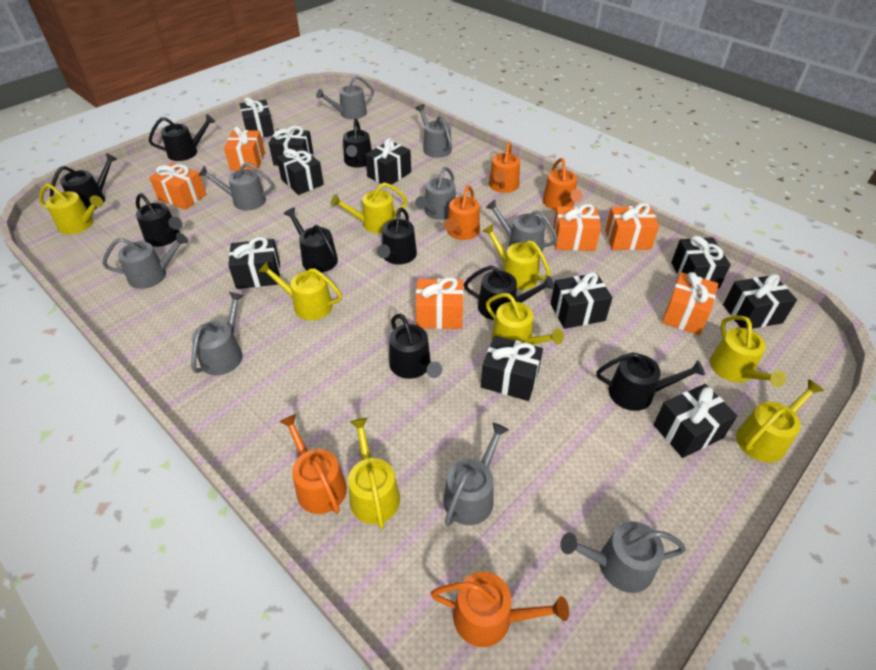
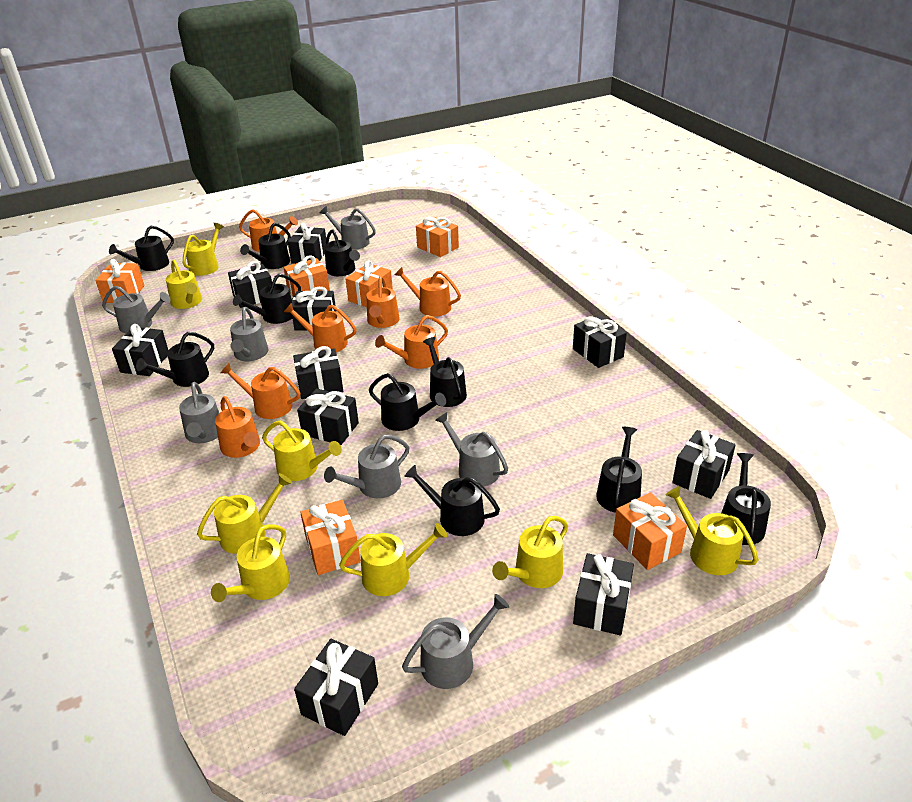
black watering can: 9 -> 10
grey watering can: 9 -> 7
orange watering can: 5 -> 7

